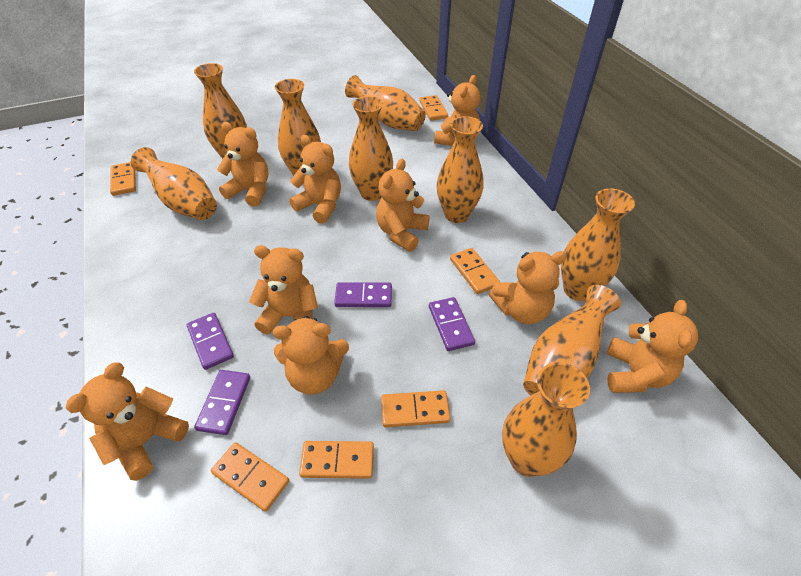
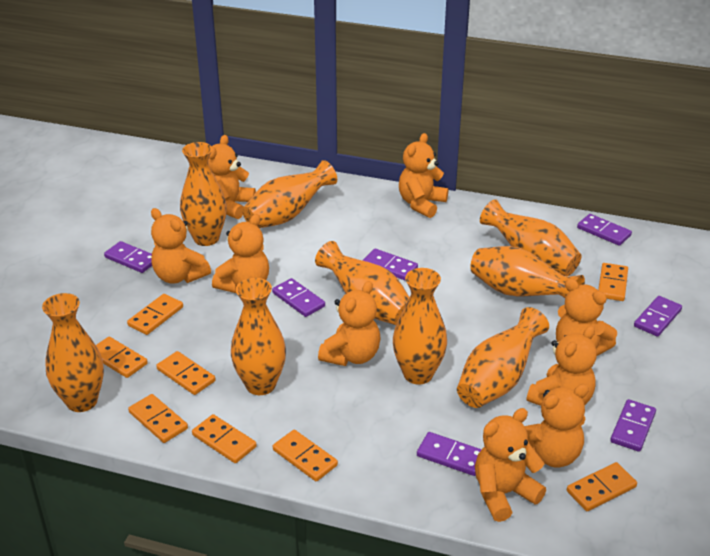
orange domino: 6 -> 8
purple domino: 4 -> 7

